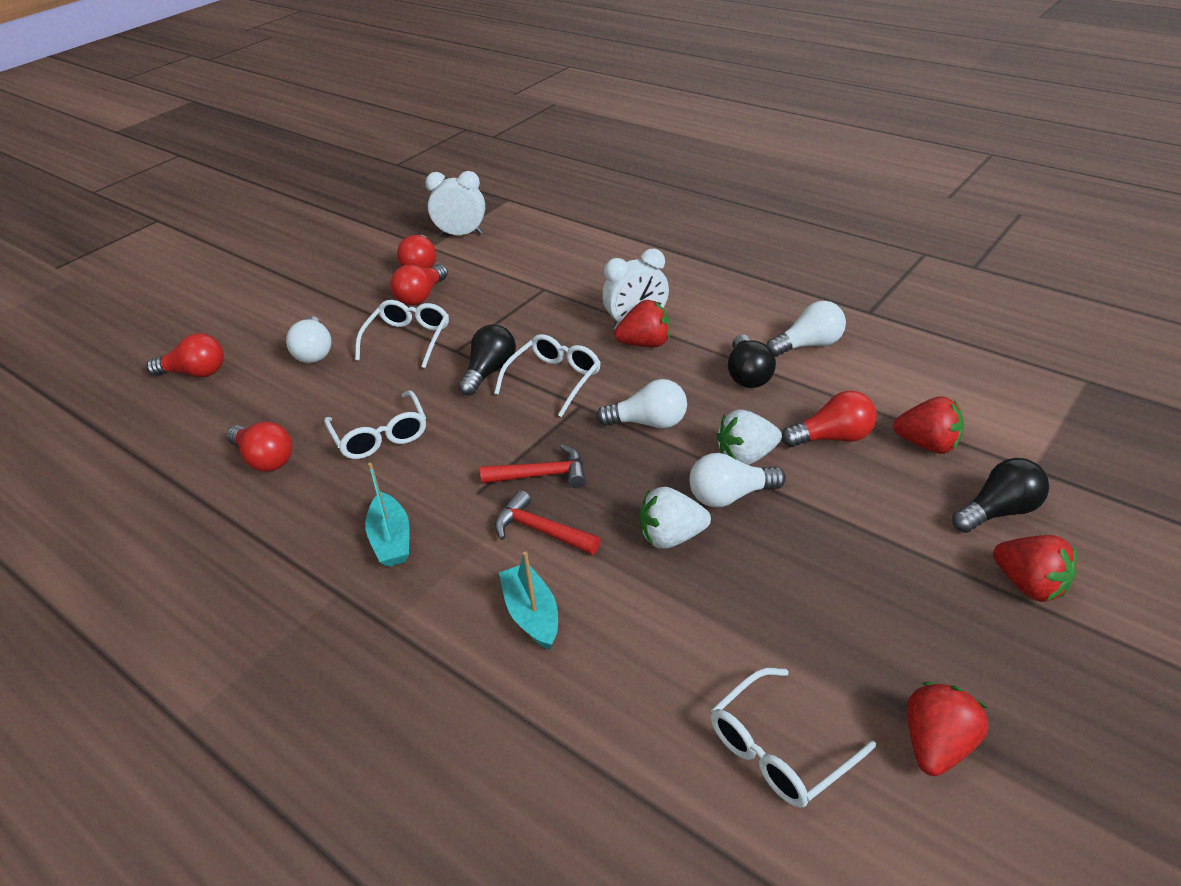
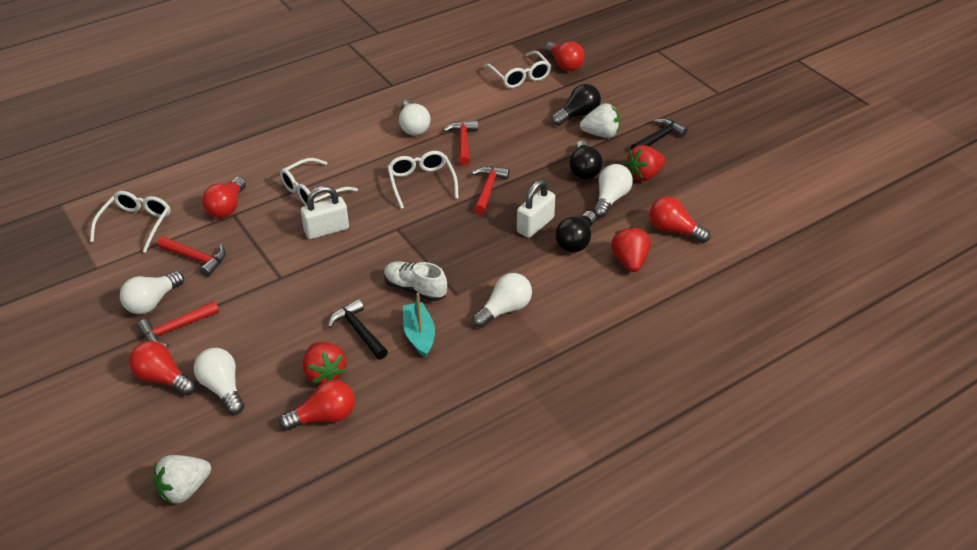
black hammer: 0 -> 2
red hammer: 2 -> 4
red strawberry: 4 -> 3
turquoise boat: 2 -> 1
white clock: 2 -> 0
white light bulb: 4 -> 5
white padlock: 0 -> 2
white shoe: 0 -> 1

